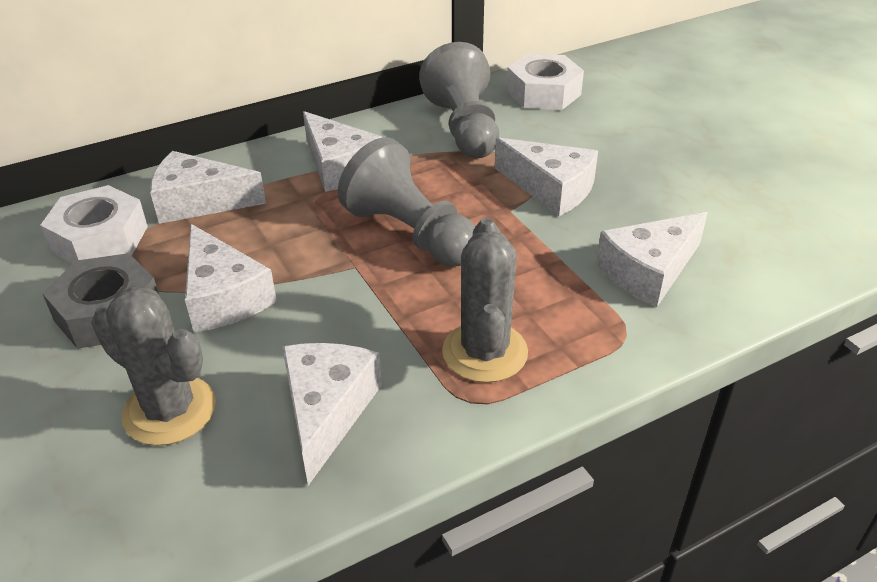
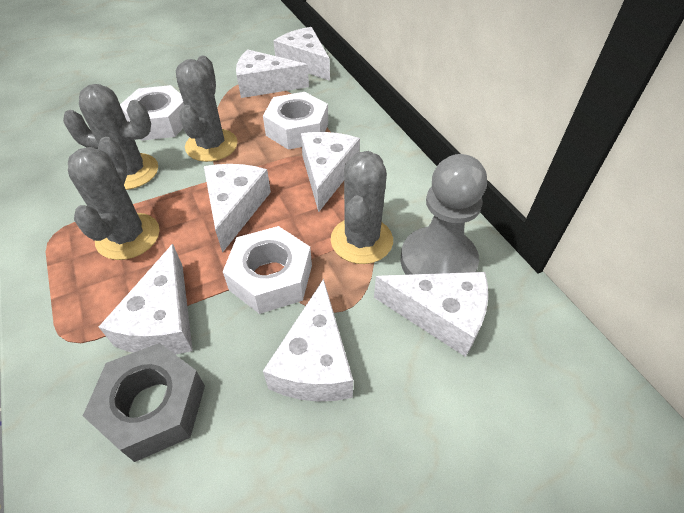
grey cactus: 2 -> 4
grey pawn: 2 -> 1
white cheese: 6 -> 7
white nut: 2 -> 3

